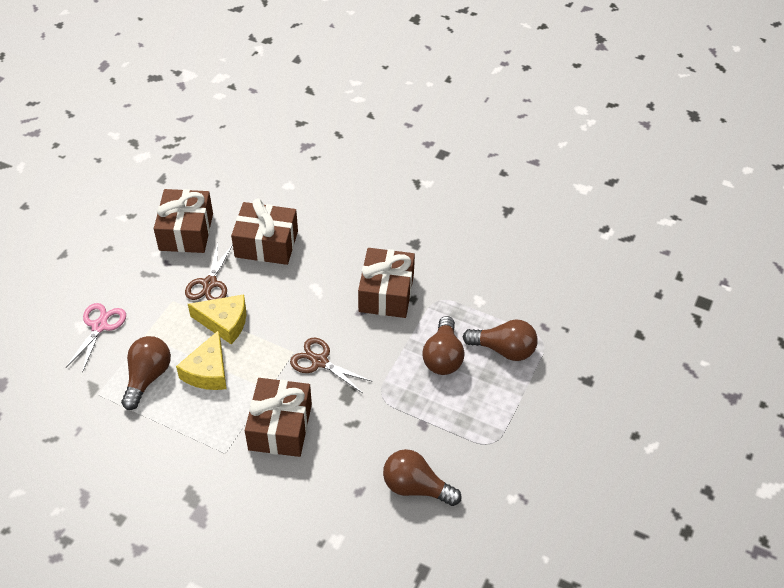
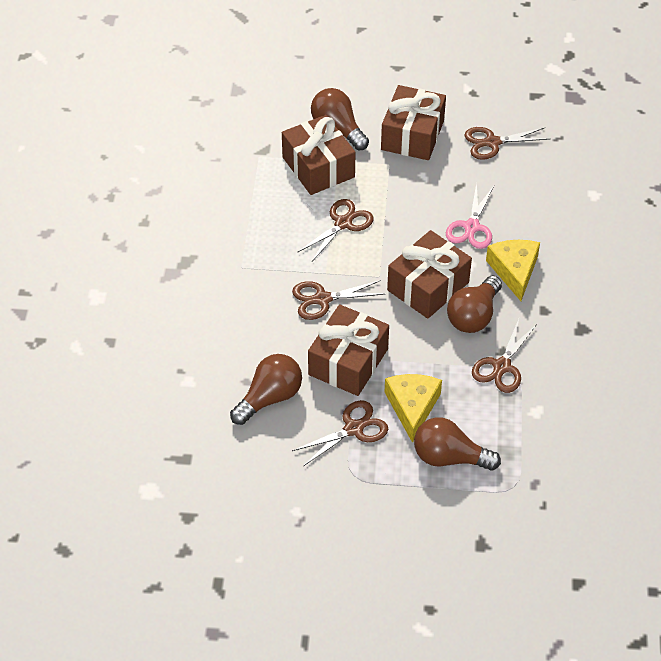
brown scissors: 2 -> 5

